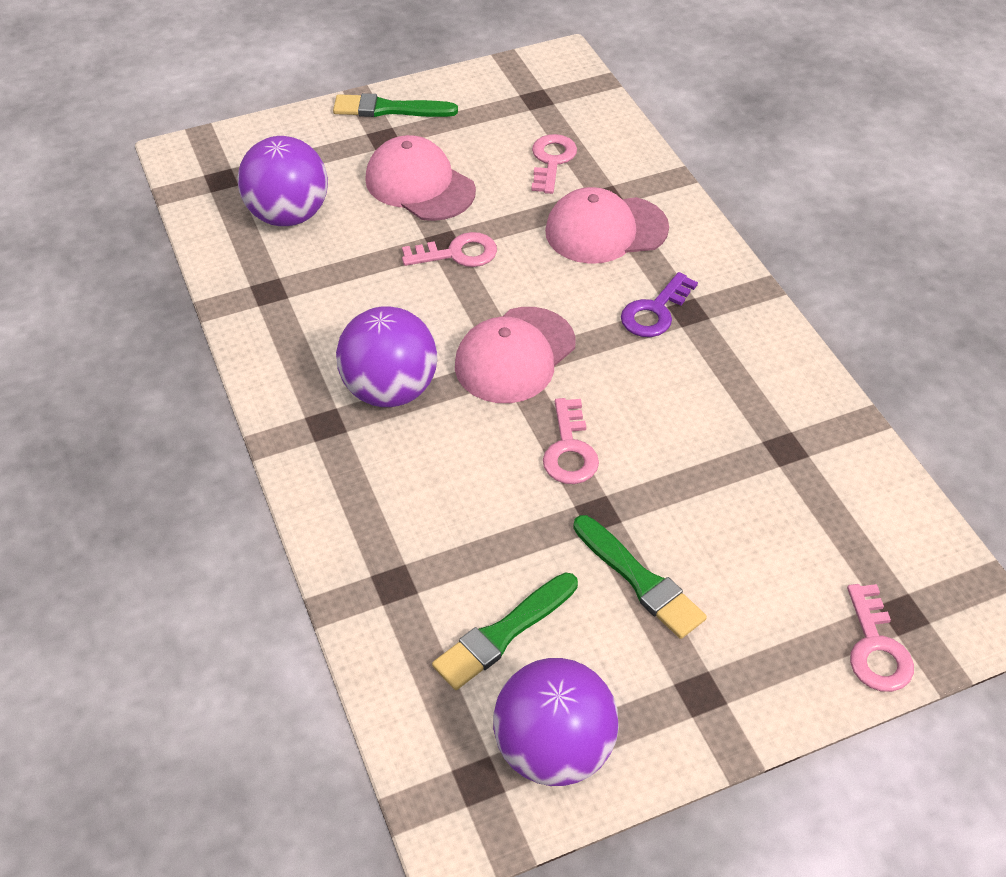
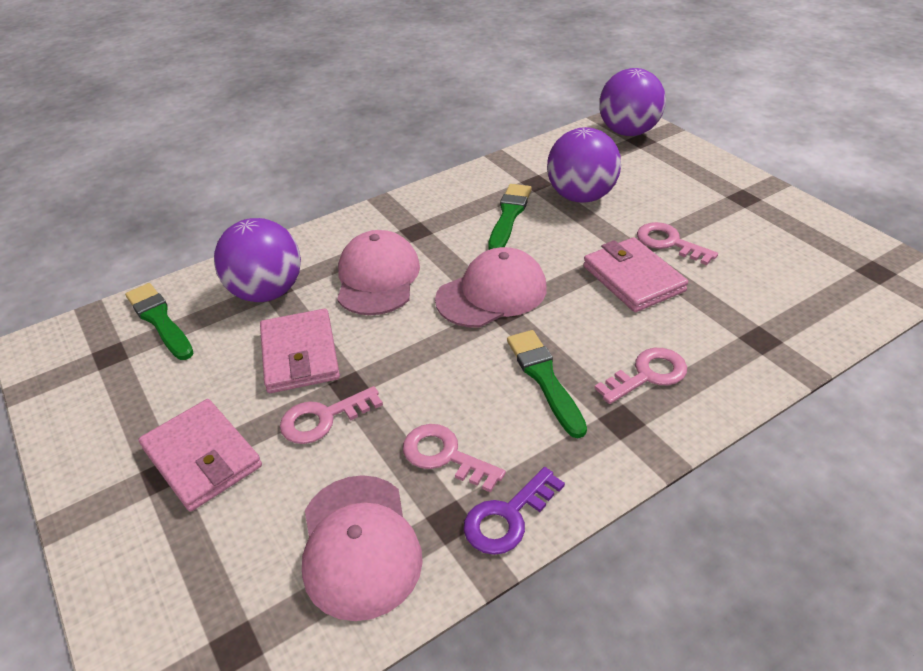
pink wallet: 0 -> 3

